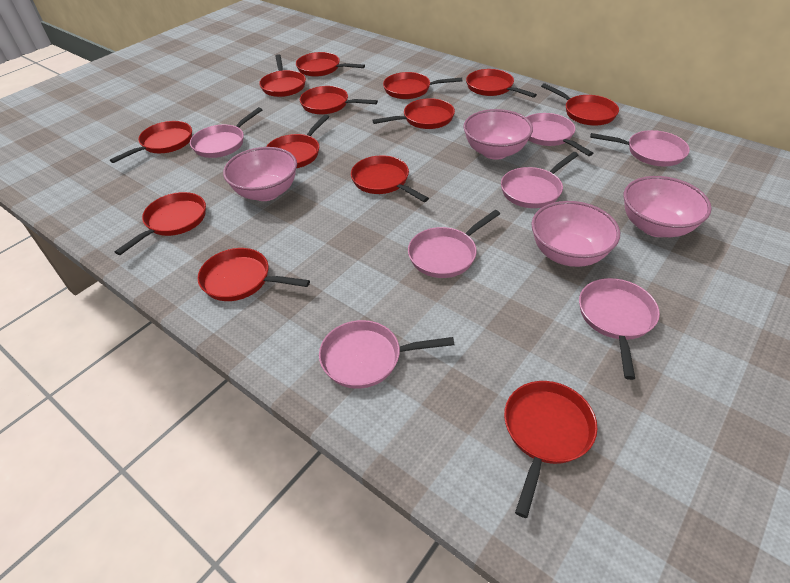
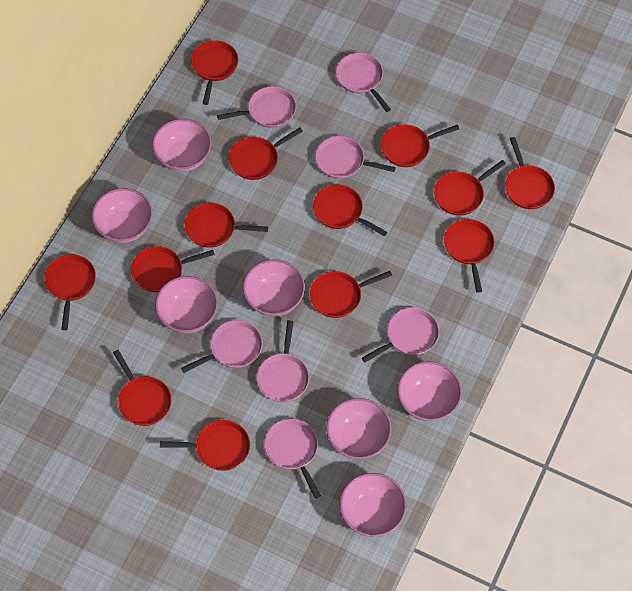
pink bowl: 4 -> 7

